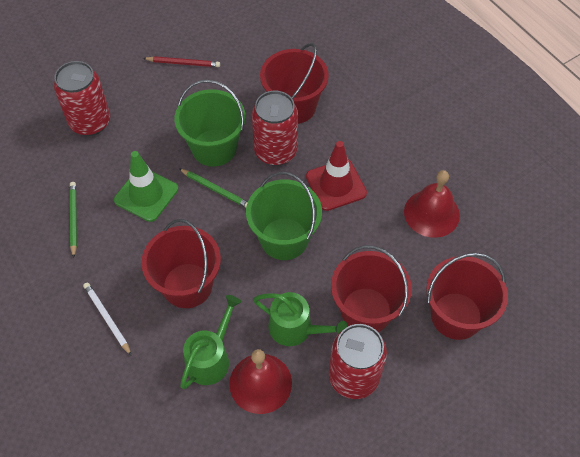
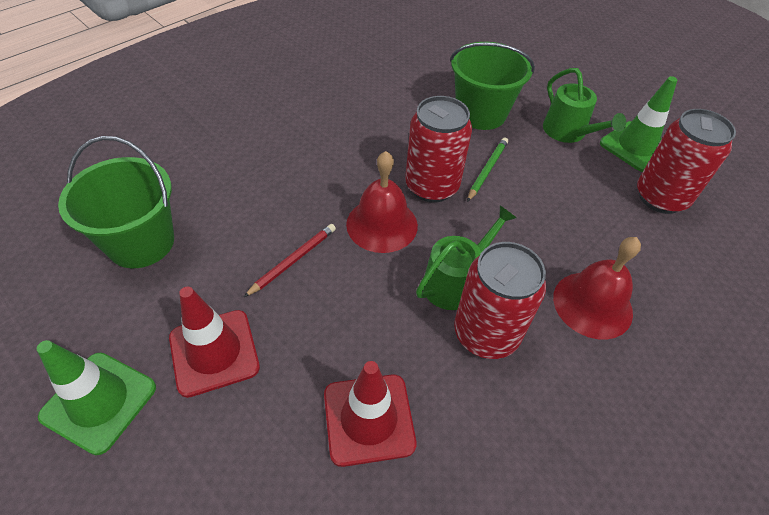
green pencil: 2 -> 1
green traffic cone: 1 -> 2
red bucket: 4 -> 0
red traffic cone: 1 -> 2
white pencil: 1 -> 0

